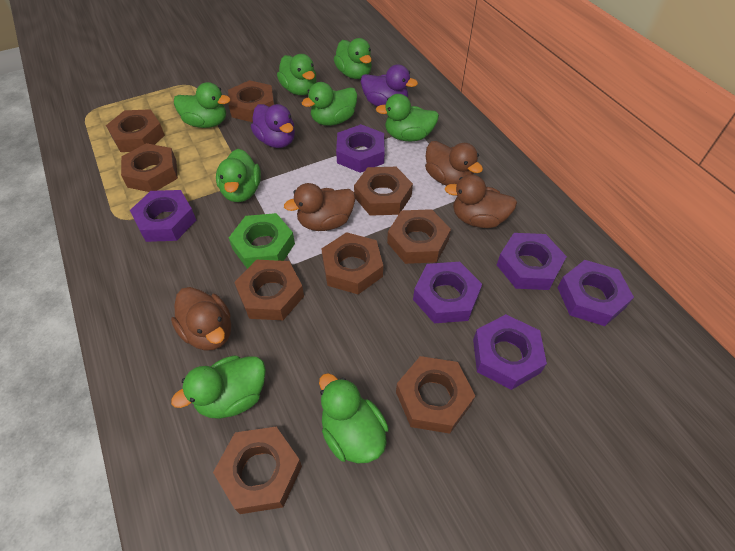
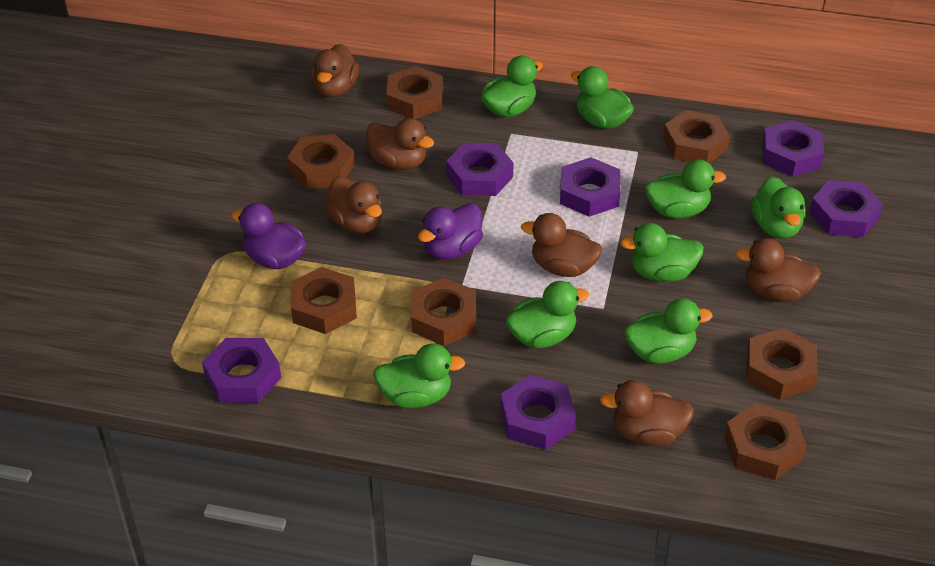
brown duck: 4 -> 6
brown nut: 9 -> 7
green nut: 1 -> 0

